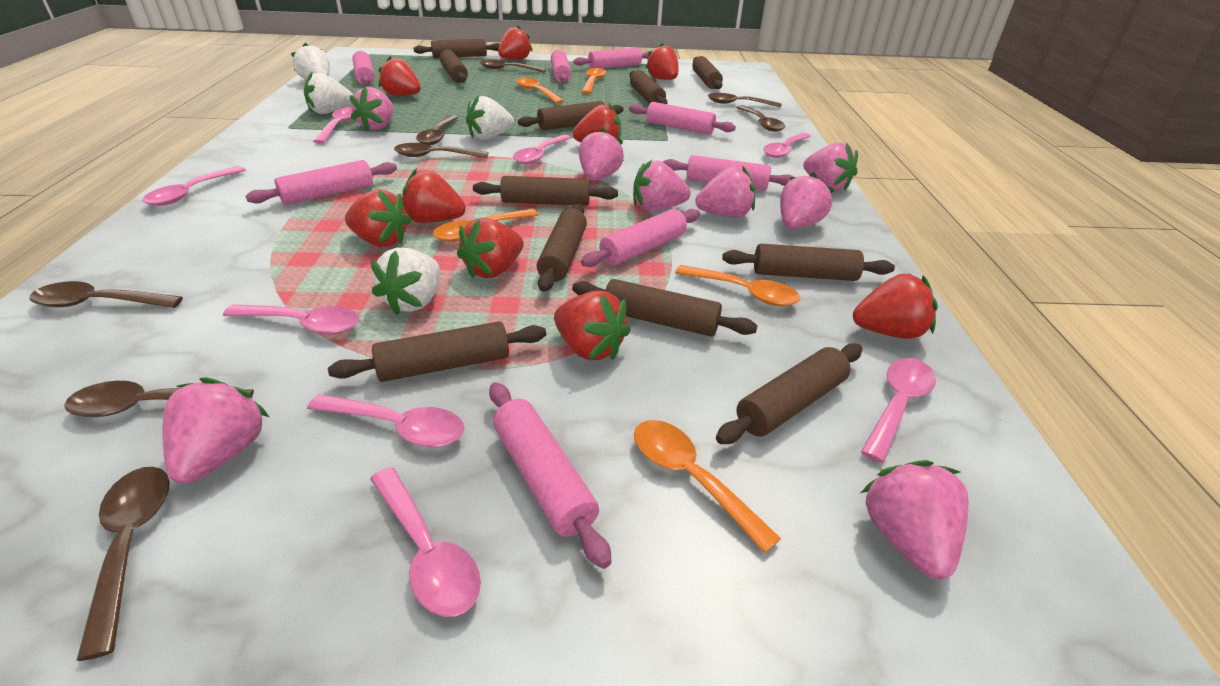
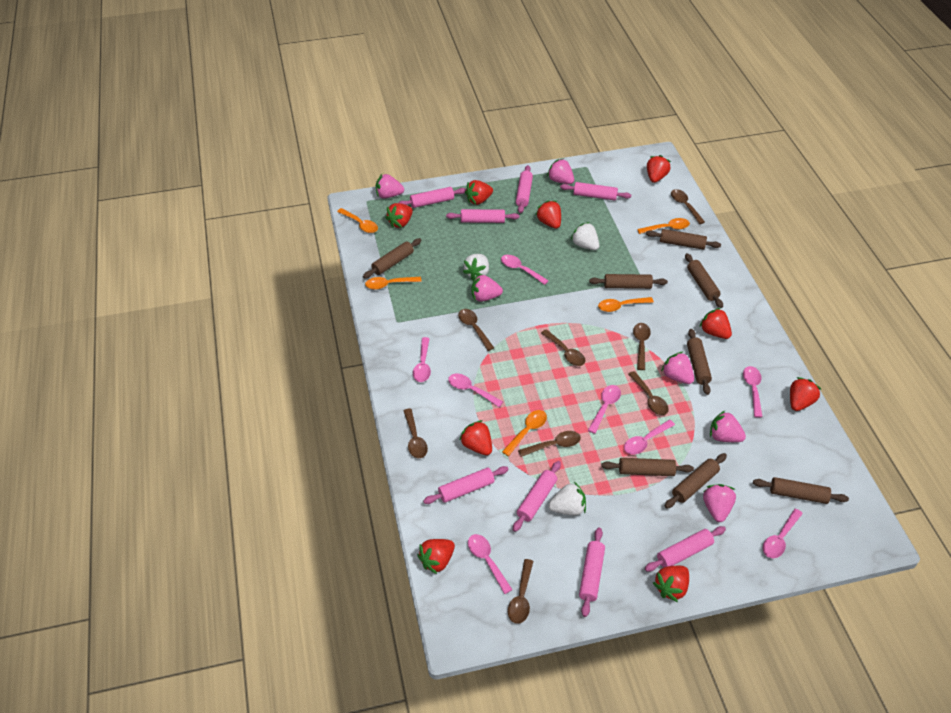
brown rolling pin: 11 -> 8
pink strawberry: 8 -> 6
white strawberry: 4 -> 3

